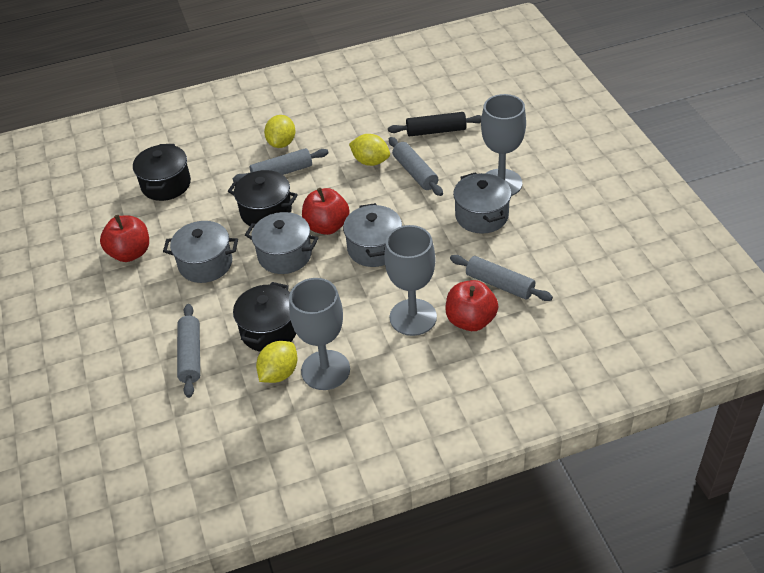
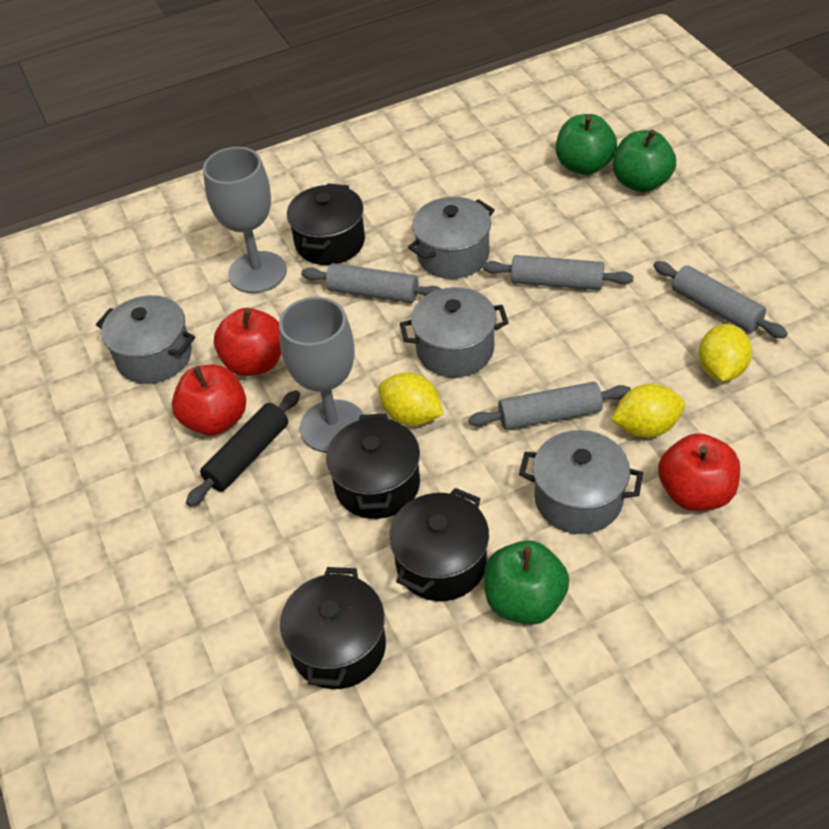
black pot: 3 -> 4
green apple: 0 -> 3
grey goblet: 3 -> 2

